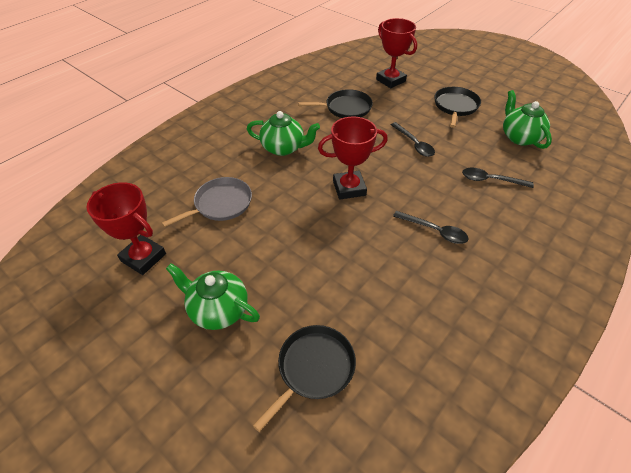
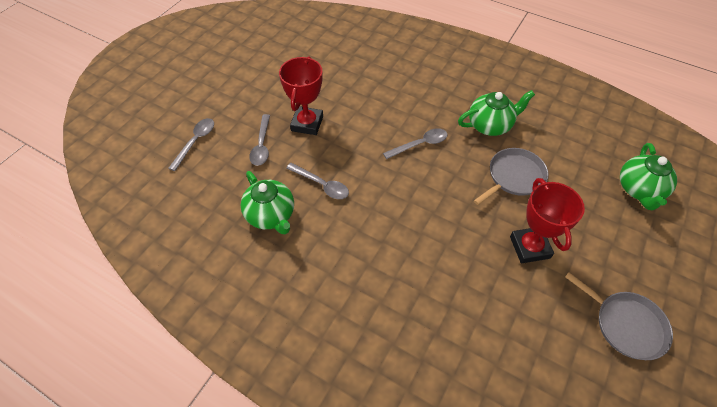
black pan: 3 -> 0
black spoon: 3 -> 0
grey pan: 1 -> 2
grey spoon: 0 -> 4
red trophy: 3 -> 2

